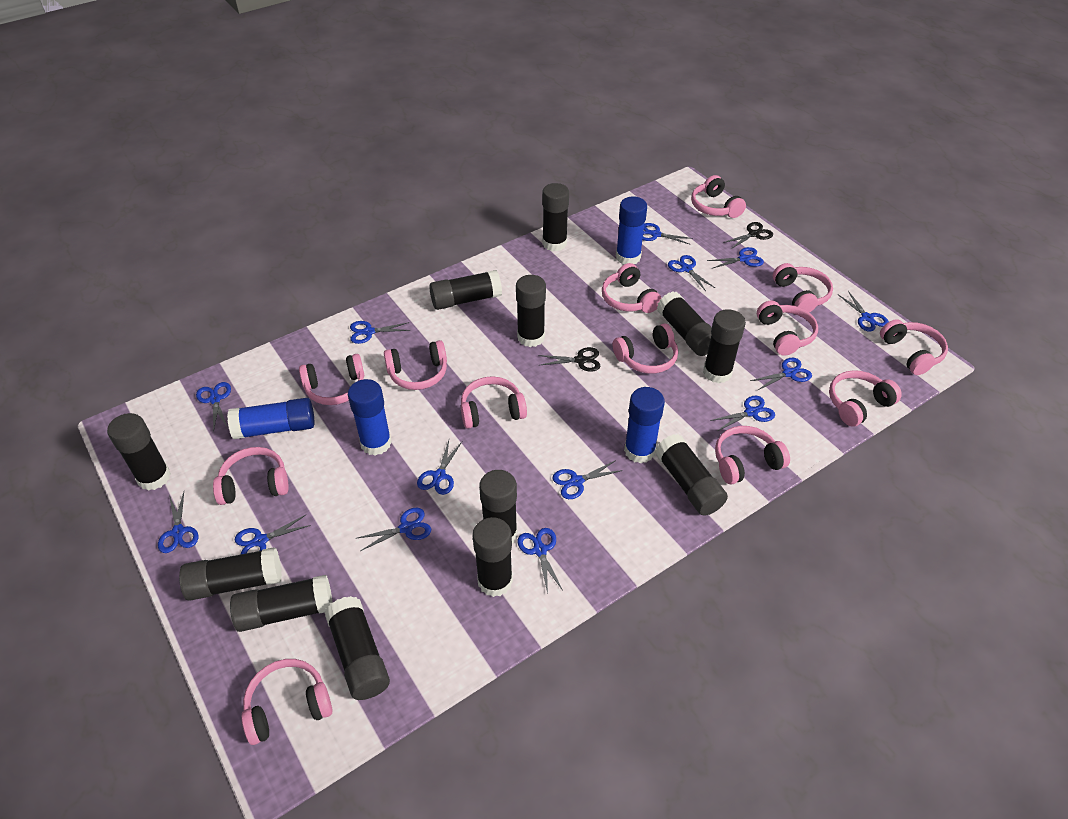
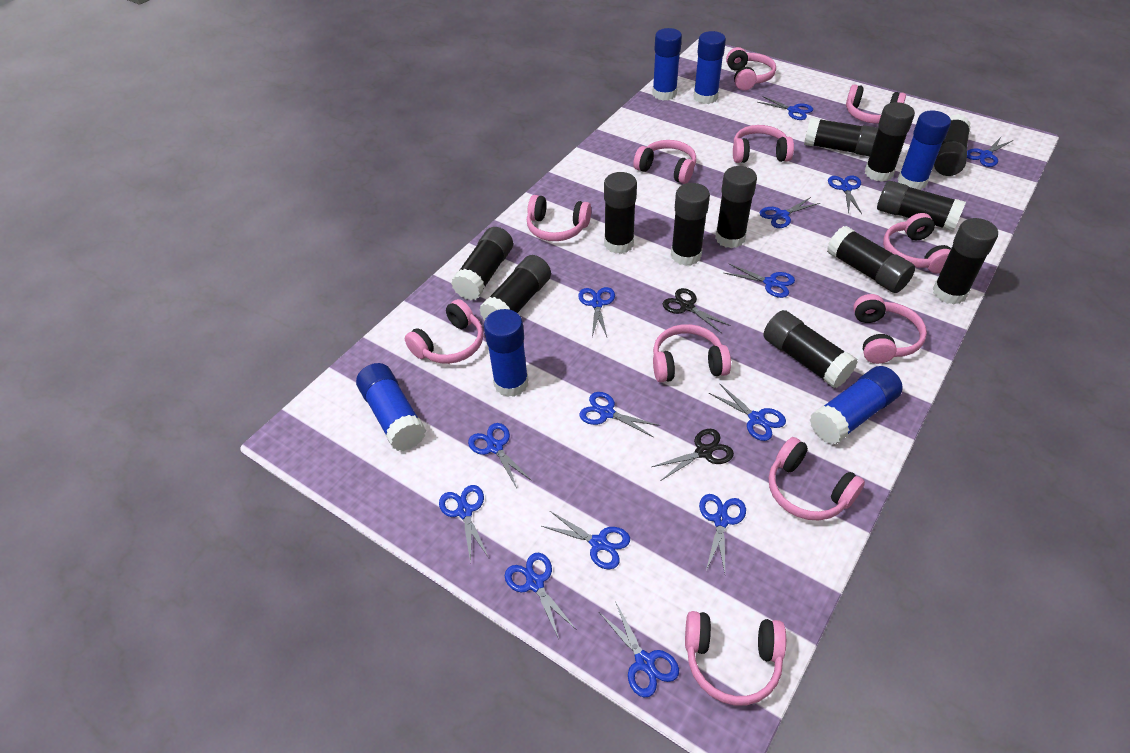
blue glue stick: 4 -> 6
pink headphones: 13 -> 11

